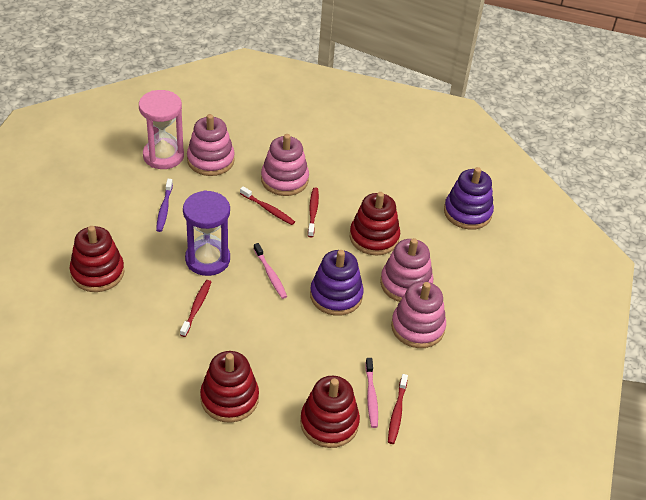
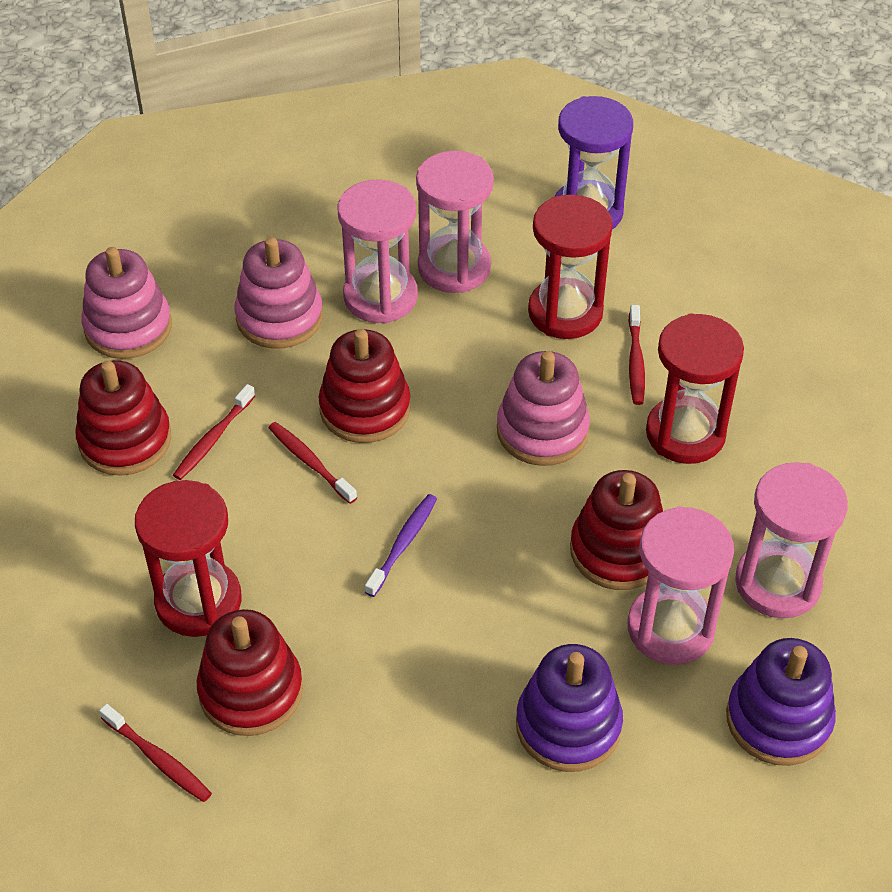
pink hourglass: 1 -> 4
pink stacking toy: 4 -> 3
pink toothbrush: 2 -> 0
red hourglass: 0 -> 3

